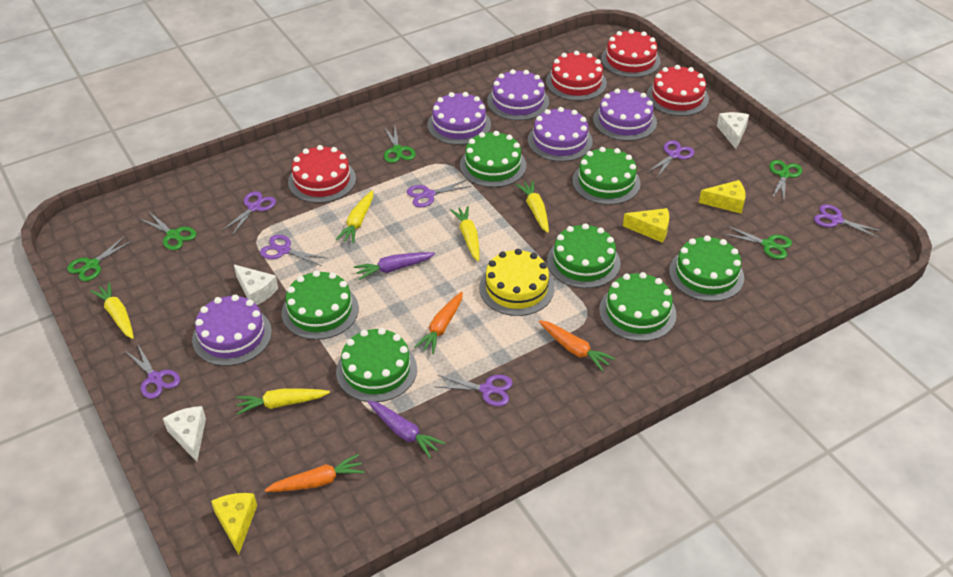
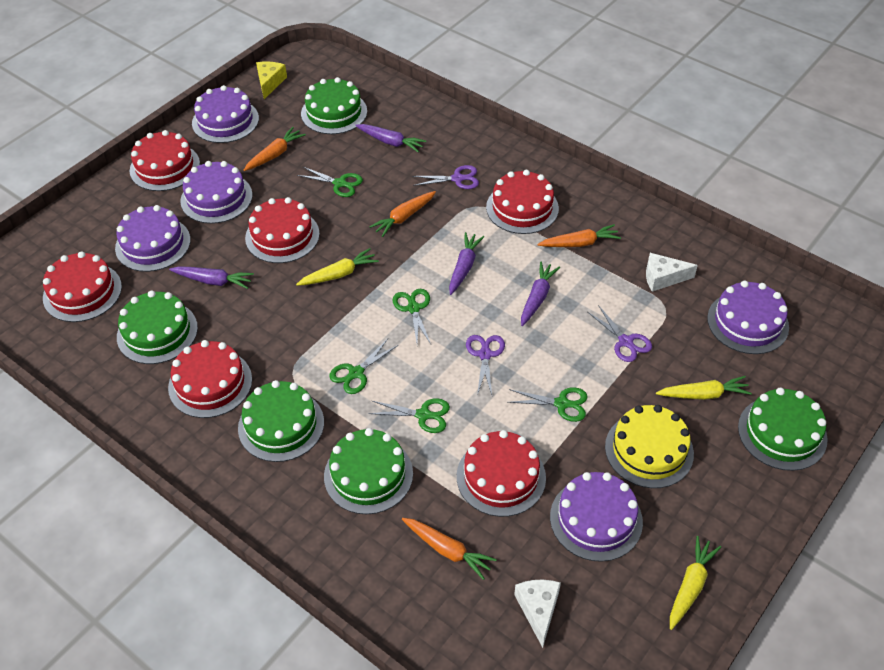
green cake: 7 -> 5
orange carrot: 3 -> 4
purple carrot: 2 -> 4
purple scissors: 7 -> 3
red cake: 4 -> 6
white cheese: 3 -> 2
yellow carrot: 5 -> 3
yellow cheese: 3 -> 1

